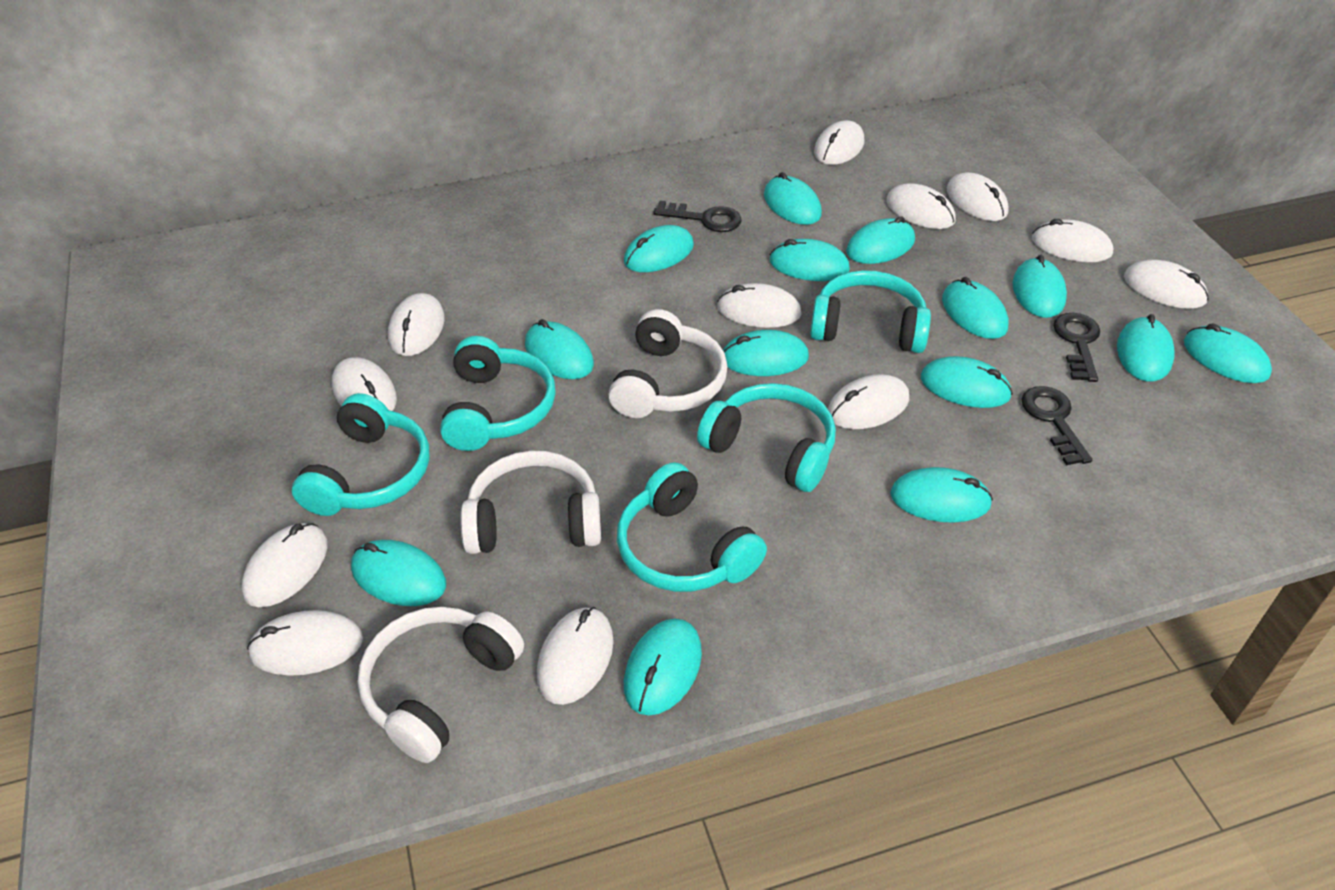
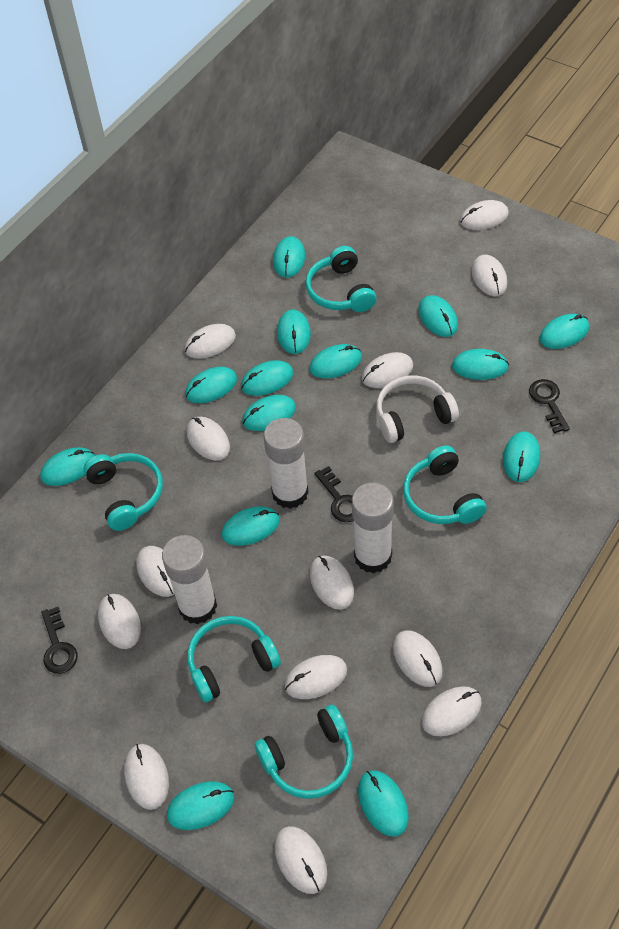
white glue stick: 0 -> 3
white headphones: 3 -> 1
white mouse: 12 -> 13

